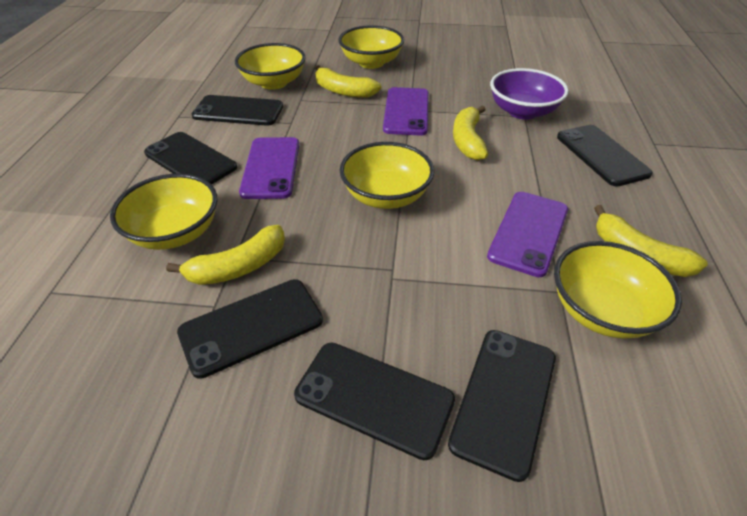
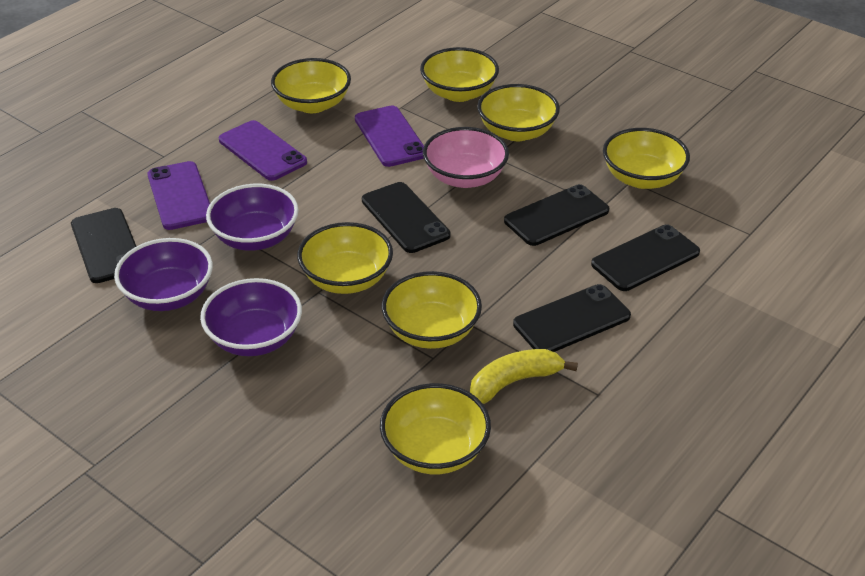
black phone: 6 -> 5
pink bowl: 0 -> 1
purple bowl: 1 -> 3
yellow banana: 4 -> 1
yellow bowl: 5 -> 7

